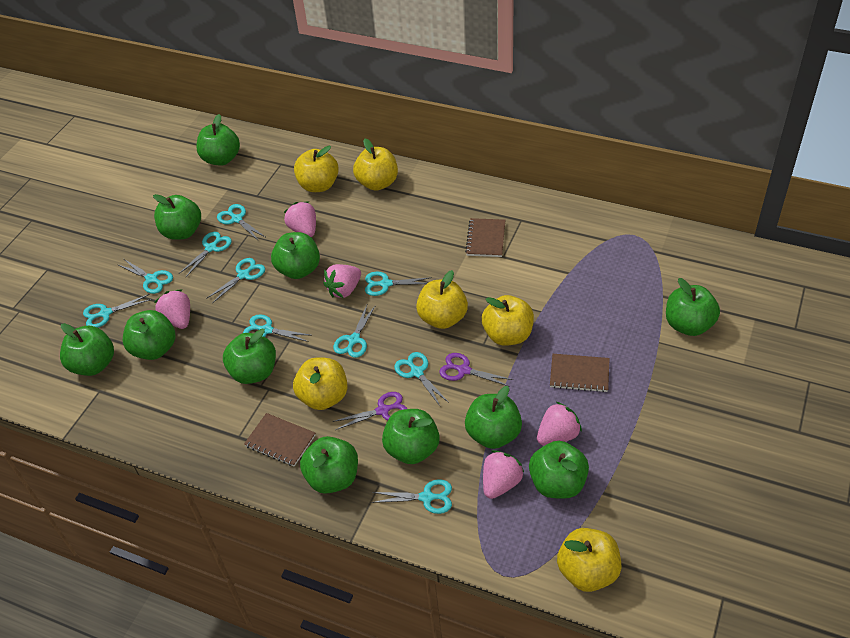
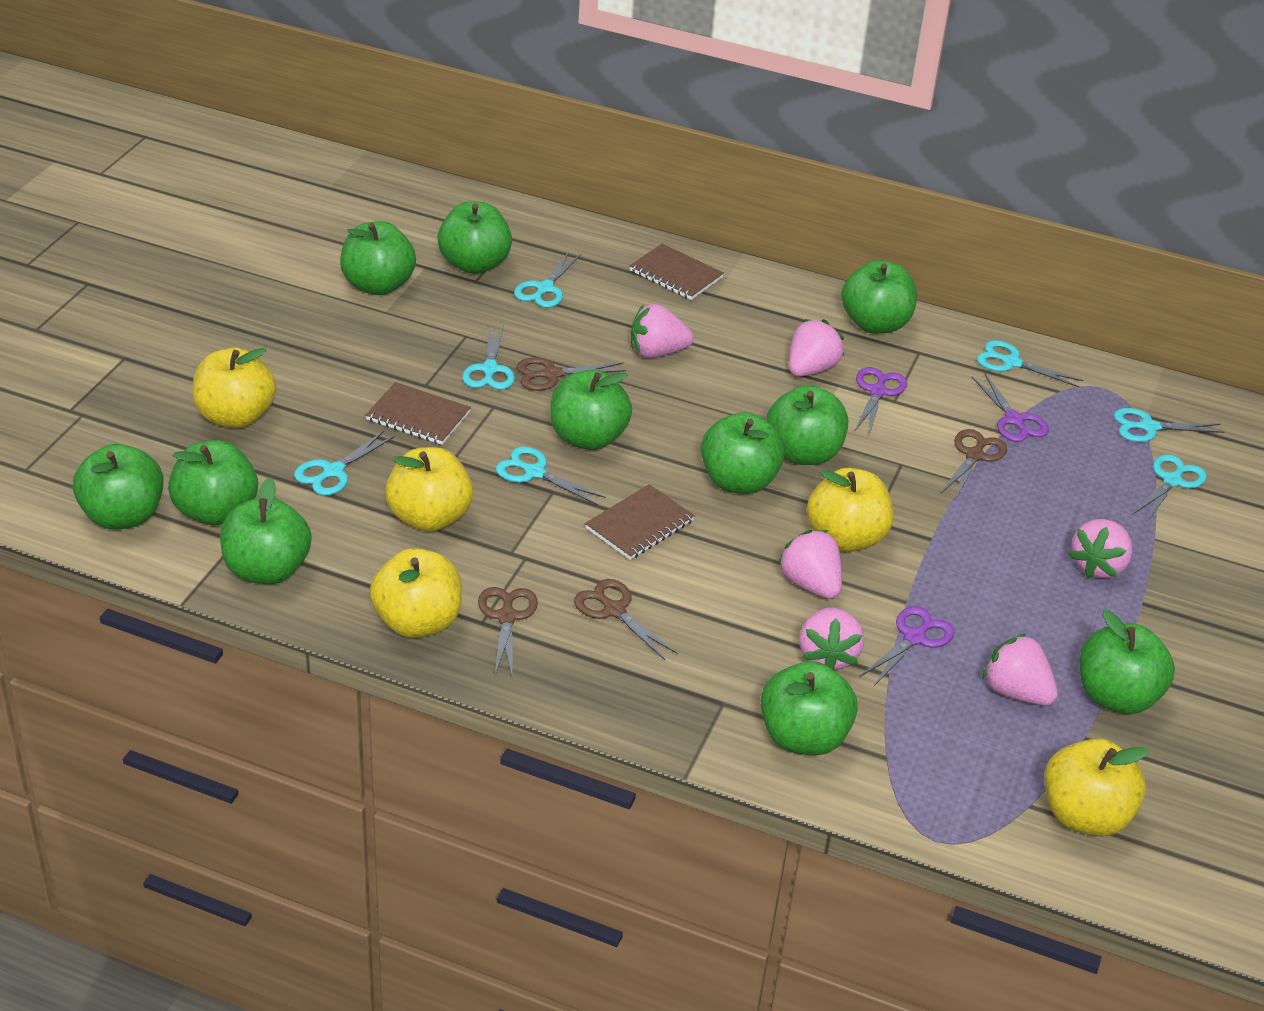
brown scissors: 0 -> 4
pink strawberry: 5 -> 6
purple scissors: 2 -> 3
turquoise scissors: 10 -> 7
yellow apple: 6 -> 5

